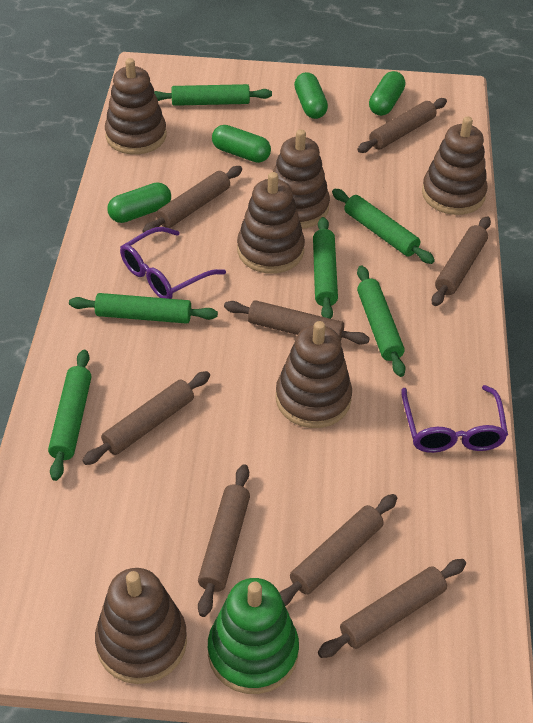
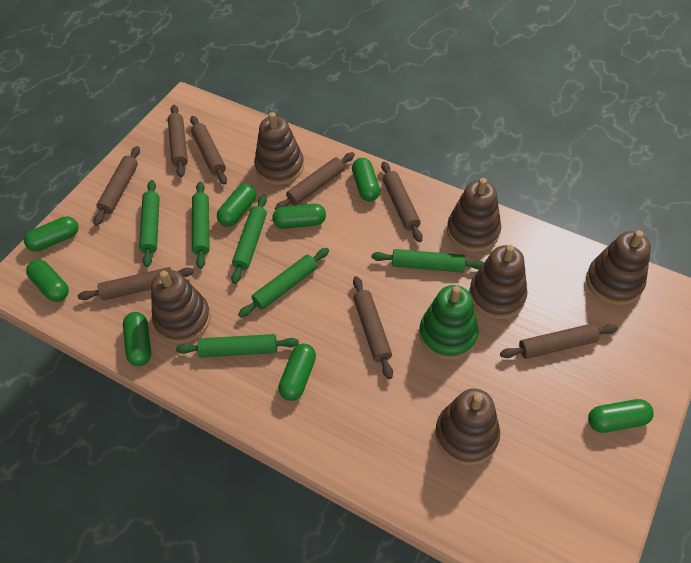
green capsule: 4 -> 8
purple glasses: 2 -> 0

